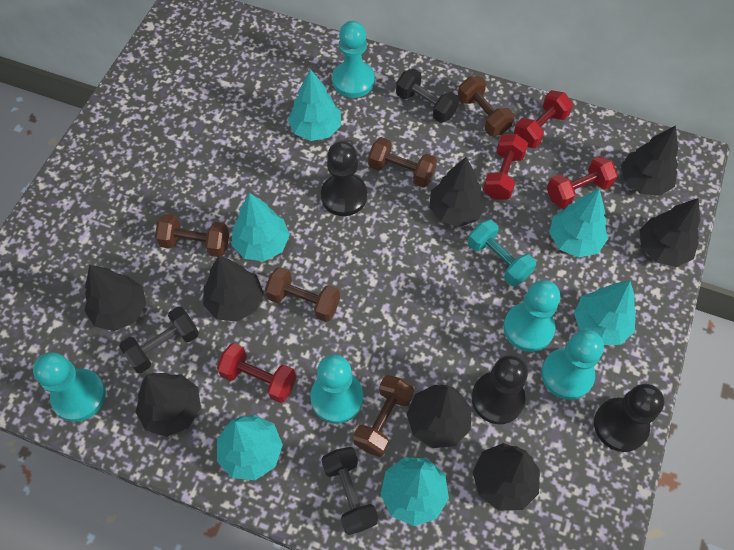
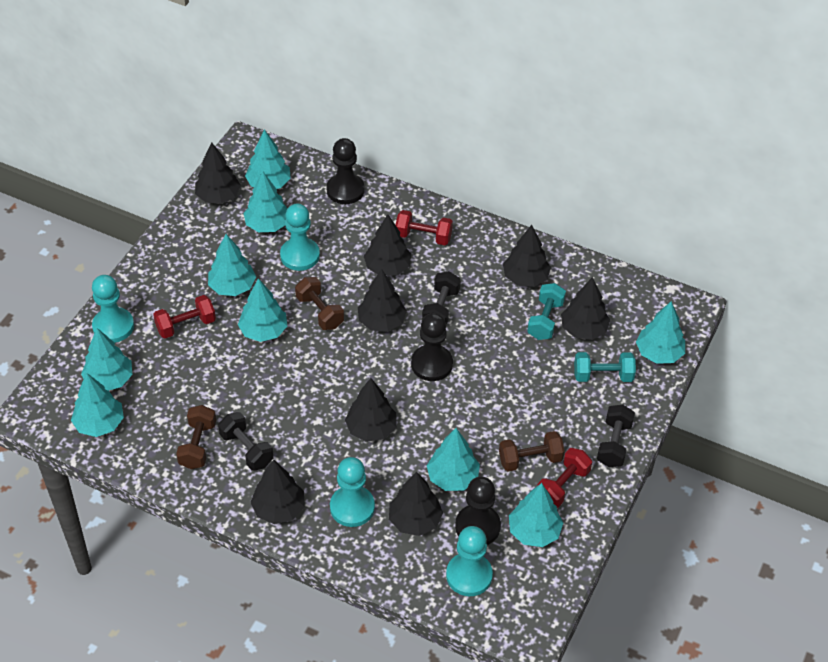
brown dumbbell: 5 -> 3
red dumbbell: 4 -> 3
turquoise dumbbell: 1 -> 2
turquoise pawn: 5 -> 4
turquoise tree: 6 -> 9

